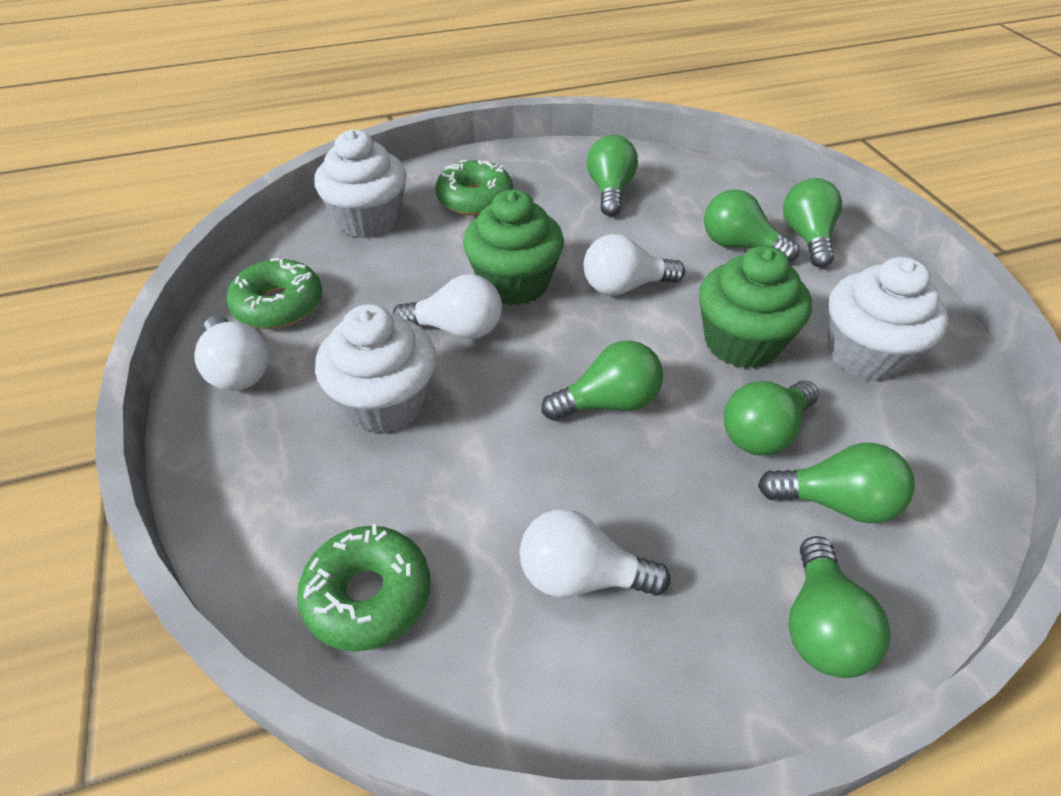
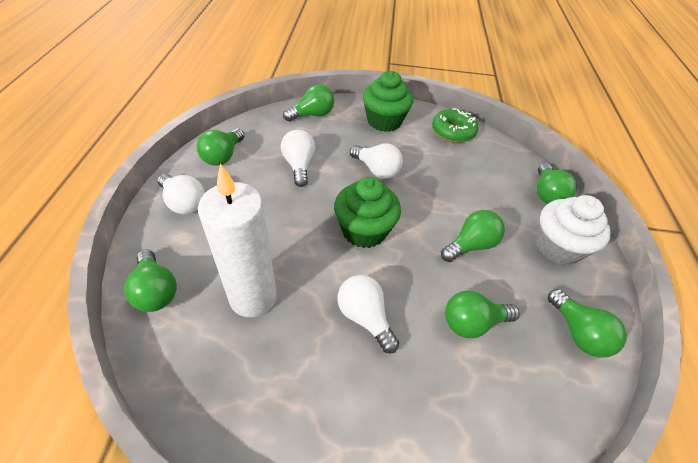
green donut: 3 -> 1
white candle: 0 -> 1
white cupcake: 3 -> 1

